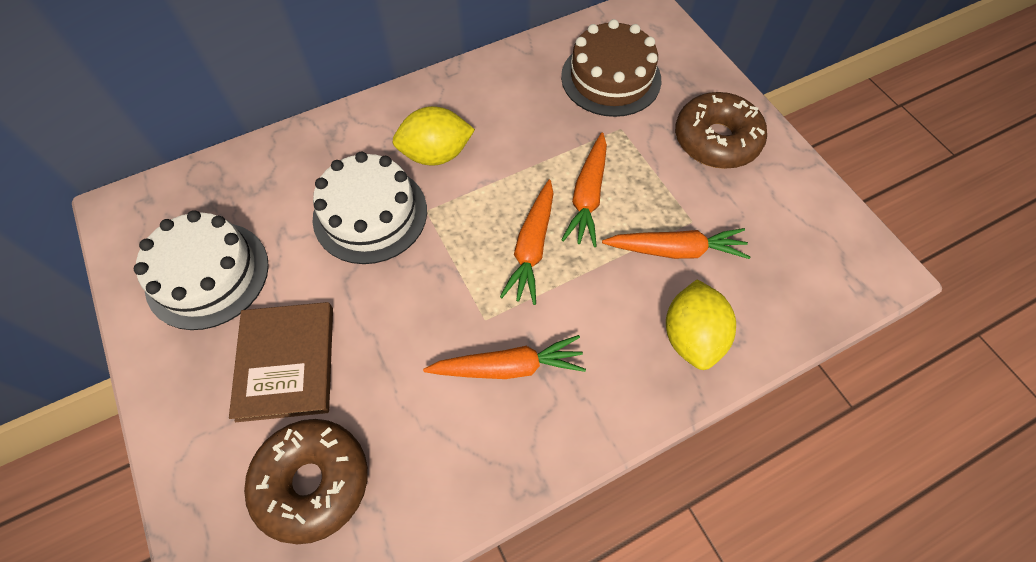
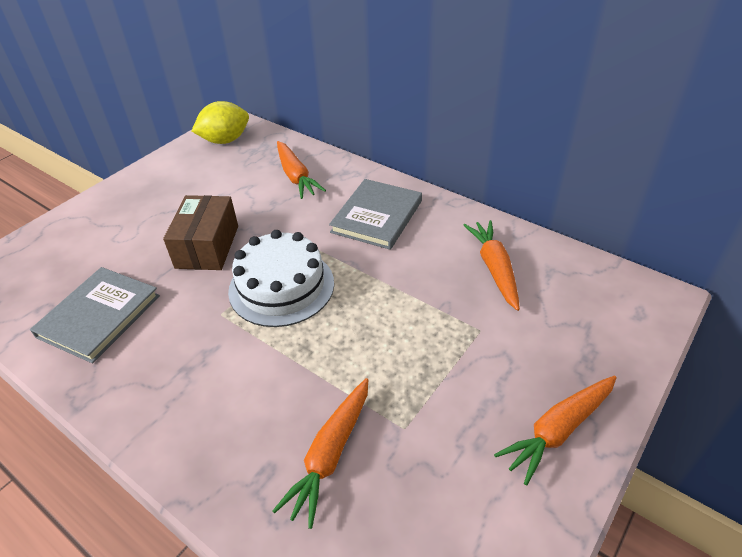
brown book: 1 -> 0
brown box: 0 -> 1
brown cake: 1 -> 0
brown donut: 2 -> 0
grey book: 0 -> 2
white cake: 2 -> 1
yellow lemon: 2 -> 1

